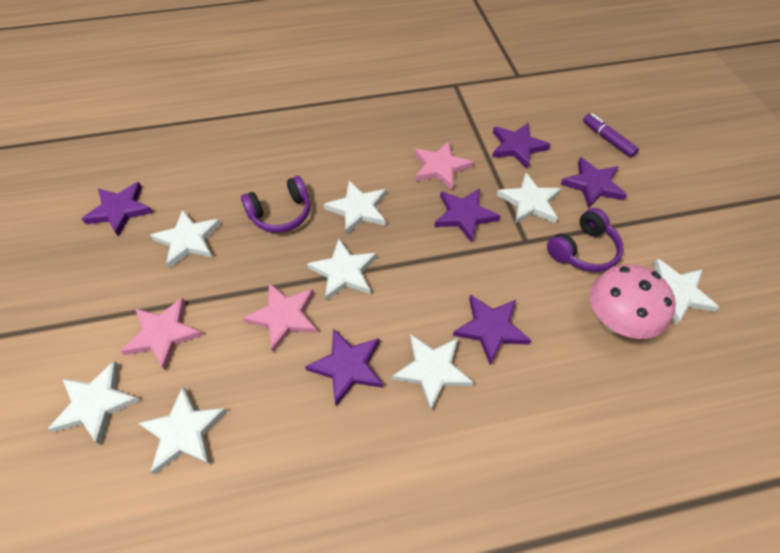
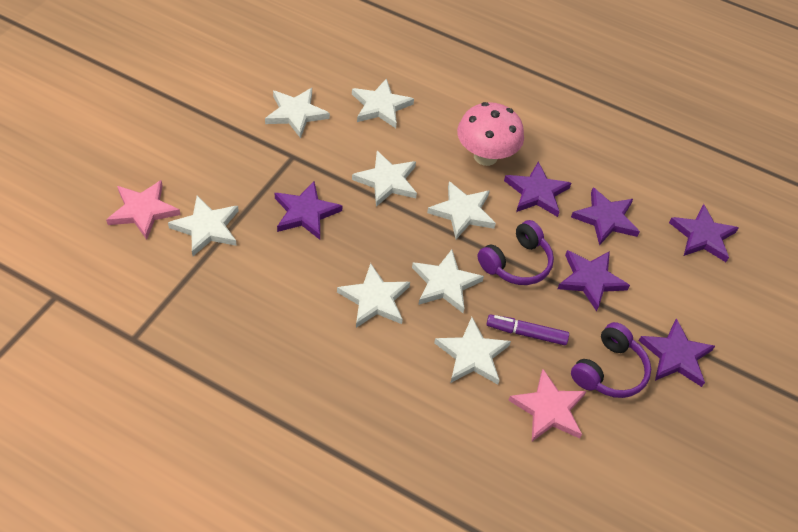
pink star: 3 -> 2

